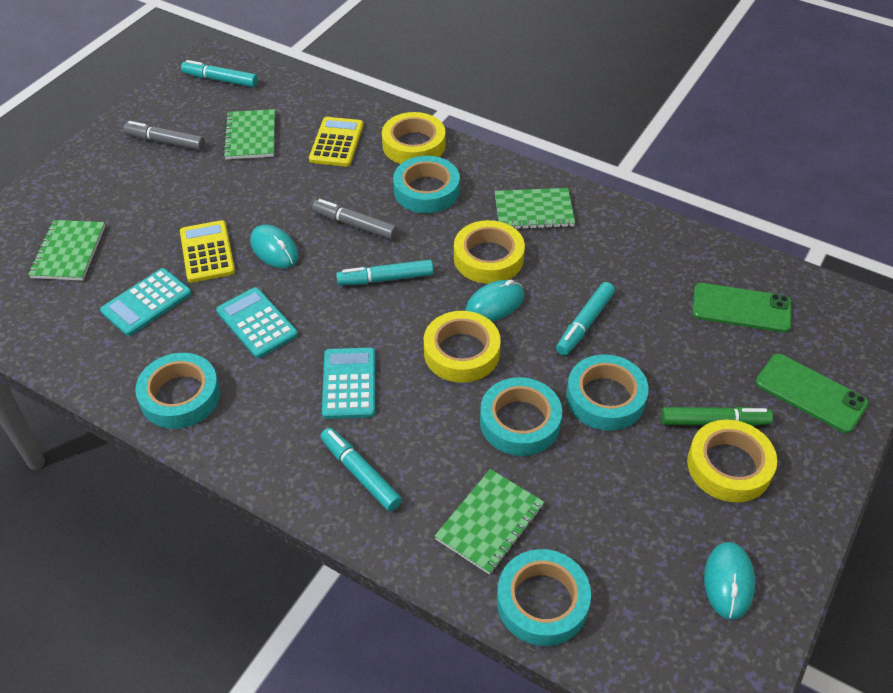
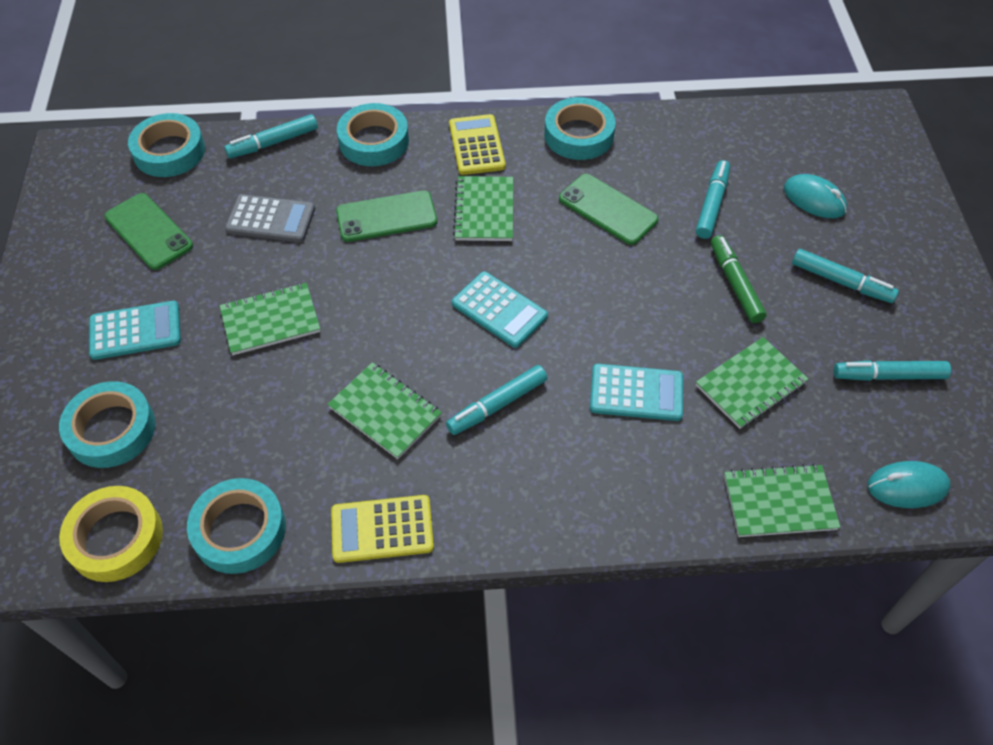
green notebook: 4 -> 5
green phone: 2 -> 3
grey calculator: 0 -> 1
grey marker: 2 -> 0
turquoise marker: 4 -> 5
turquoise mouse: 3 -> 2
yellow tape: 4 -> 1

